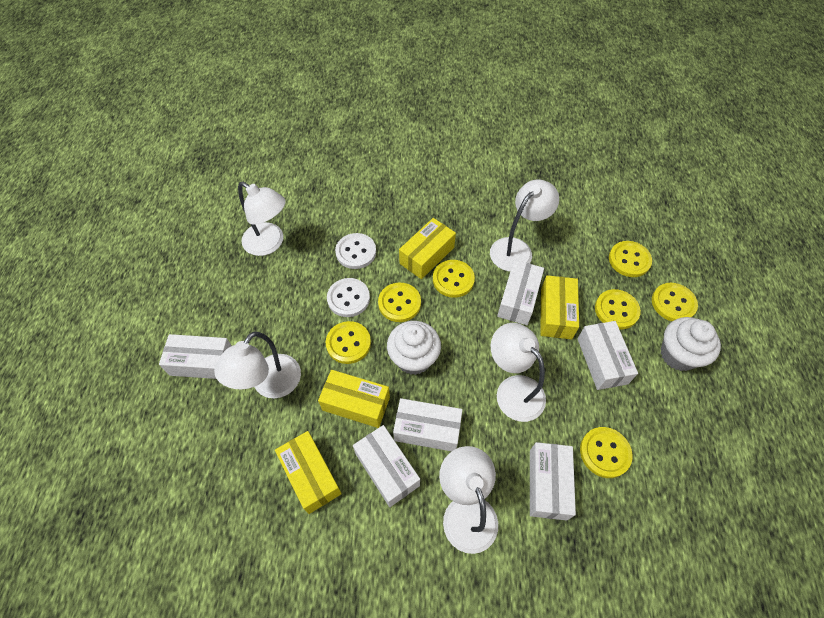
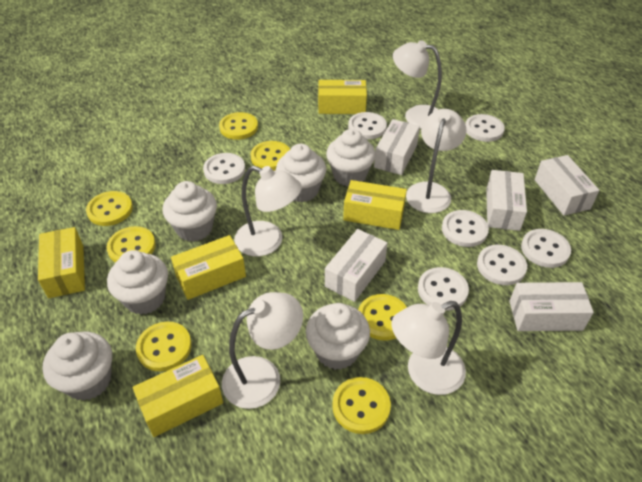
white box: 6 -> 5
white button: 2 -> 7
white cupcake: 2 -> 6
yellow box: 4 -> 5

